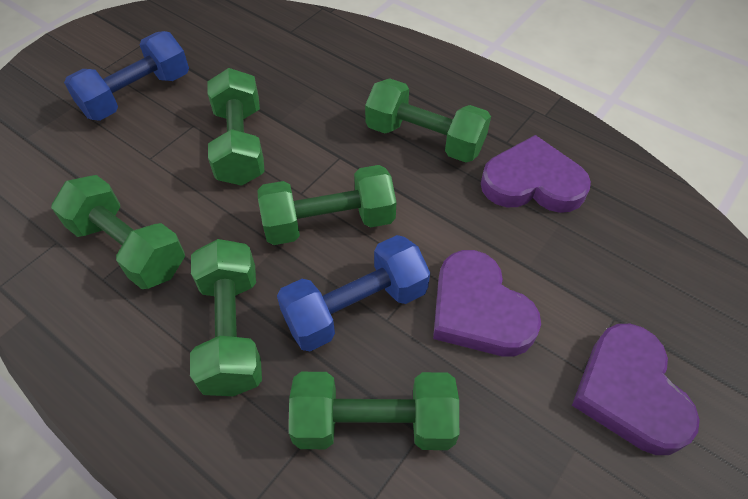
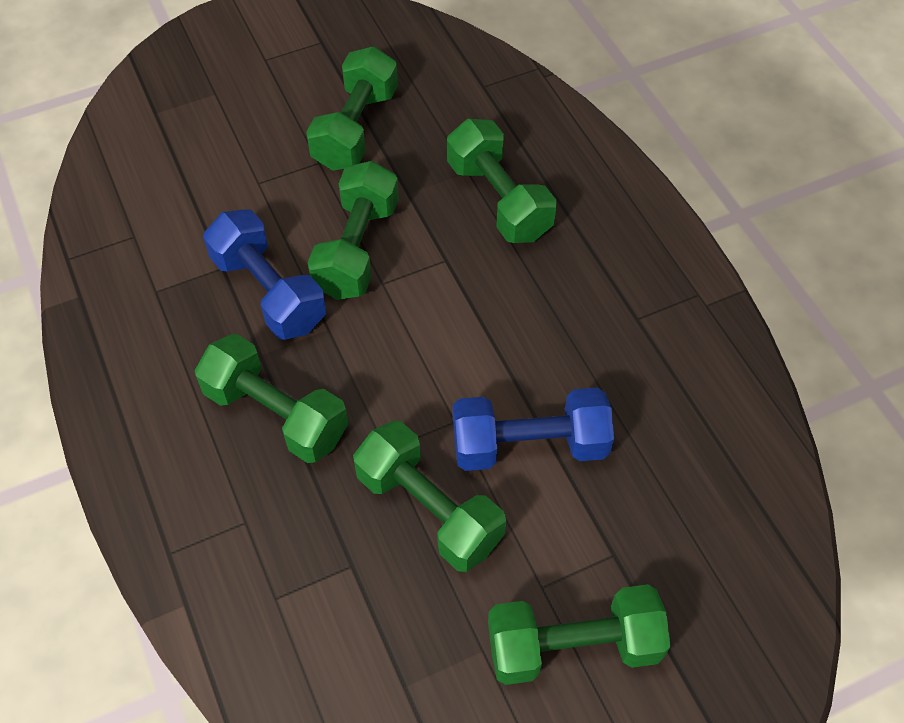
purple heart: 3 -> 0

